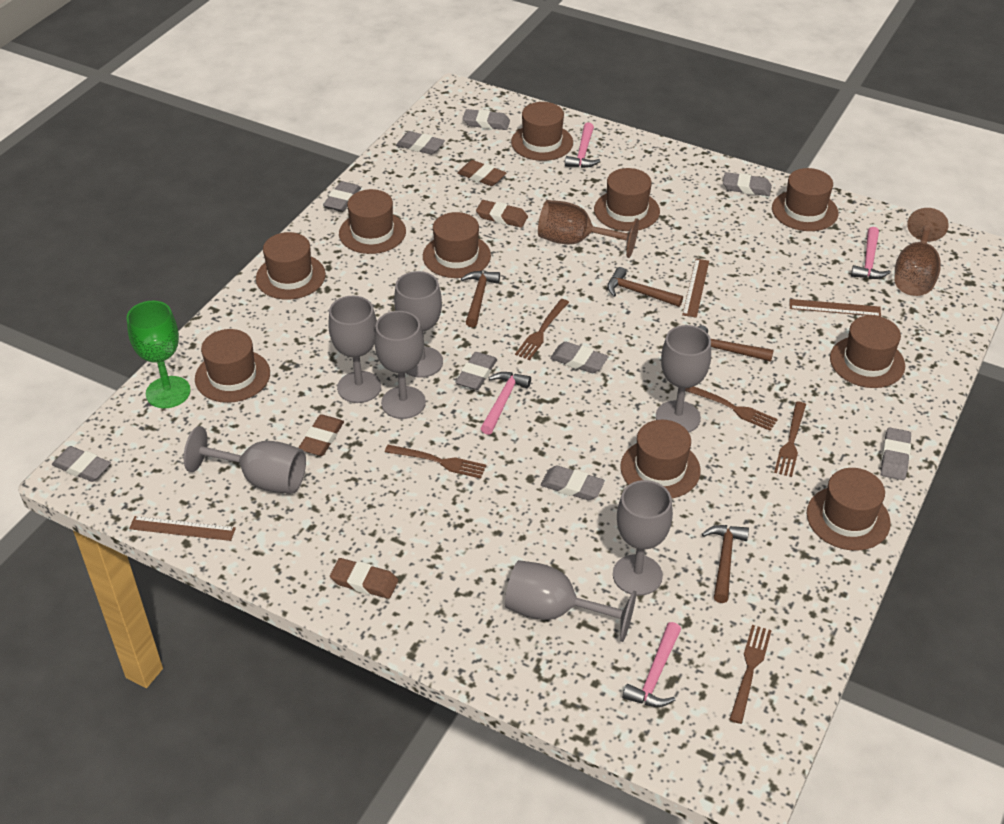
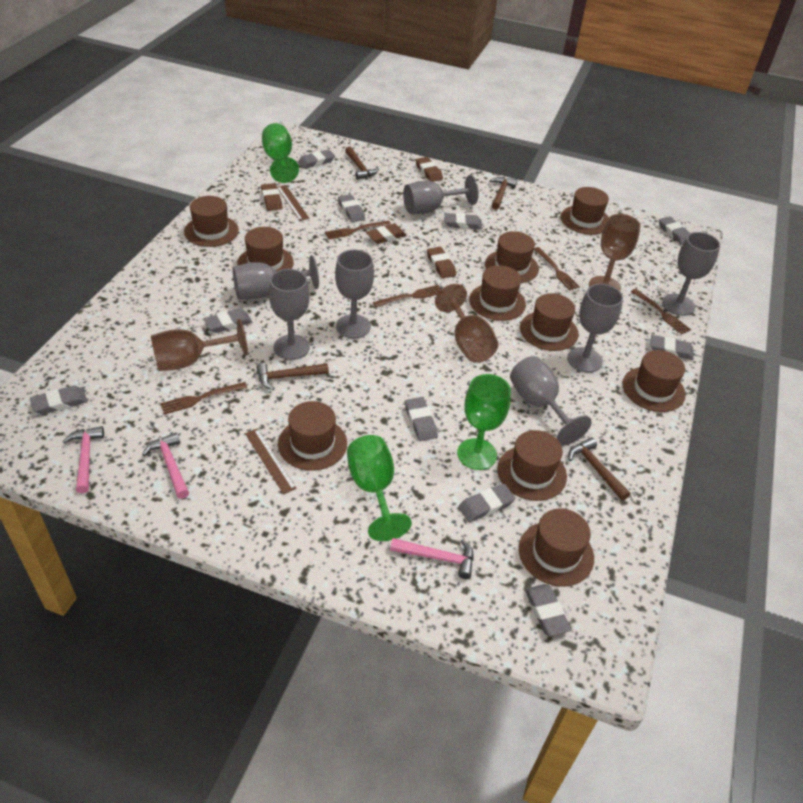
brown goblet: 2 -> 3
brown ruler: 3 -> 2
green goblet: 1 -> 3
grey eraser: 9 -> 10
pink hammer: 4 -> 3

